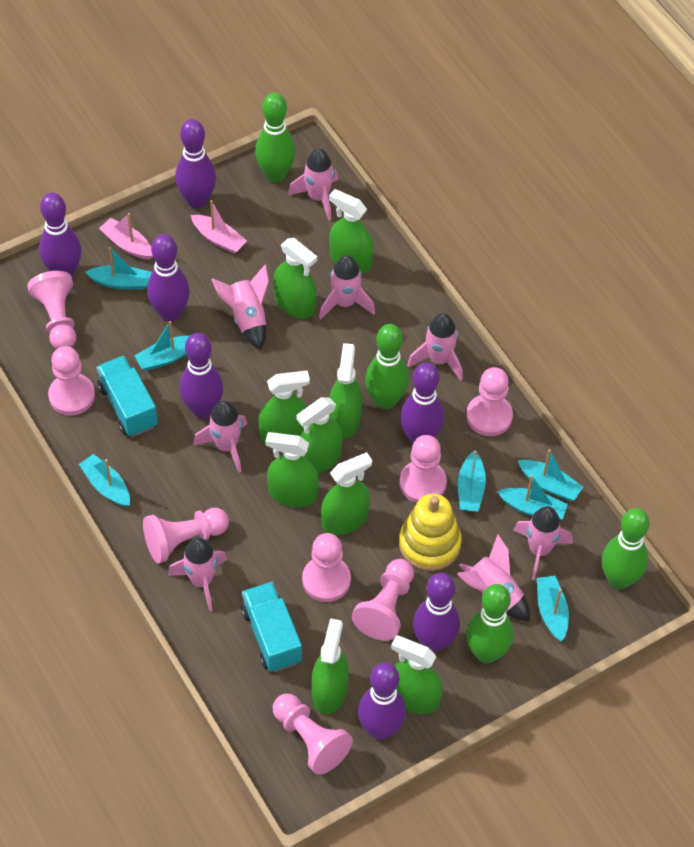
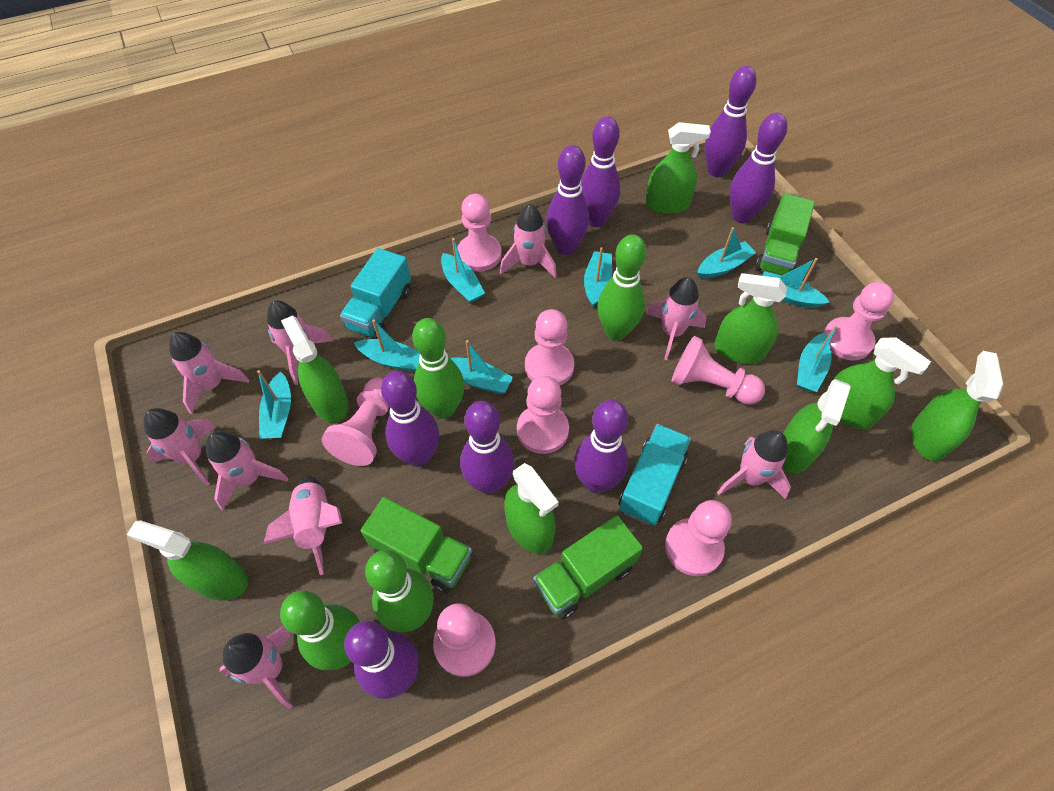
green spray bottle: 9 -> 8
green truck: 0 -> 3
pink boat: 2 -> 0
pink rocket: 8 -> 9
purple bowling pin: 7 -> 8
turquoise boat: 7 -> 8
yellow stacking toy: 1 -> 0

